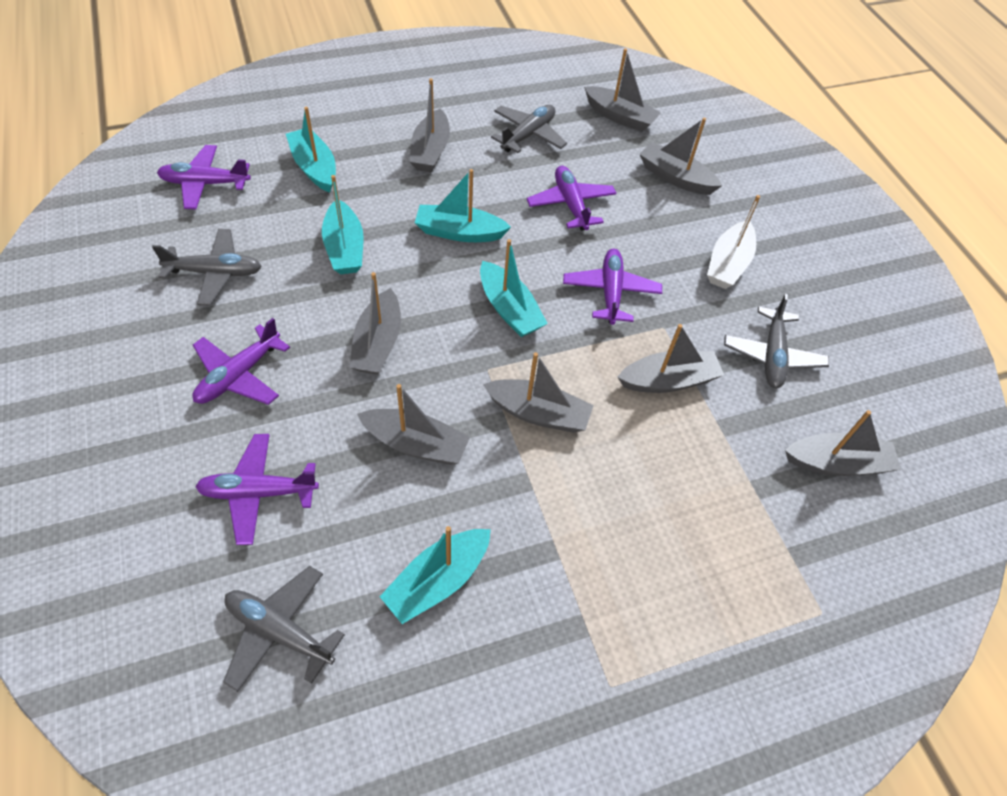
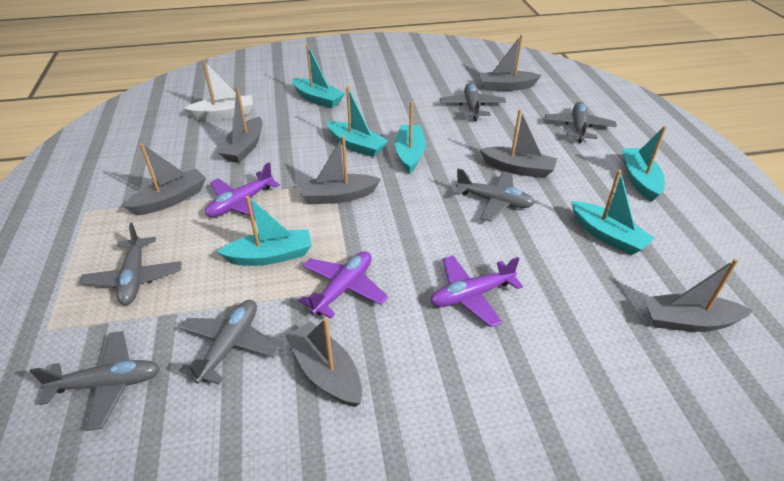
grey boat: 8 -> 7
grey plane: 4 -> 6
purple plane: 5 -> 3
turquoise boat: 5 -> 6

